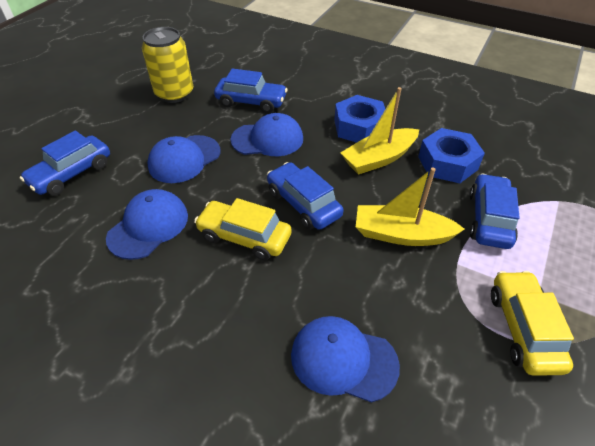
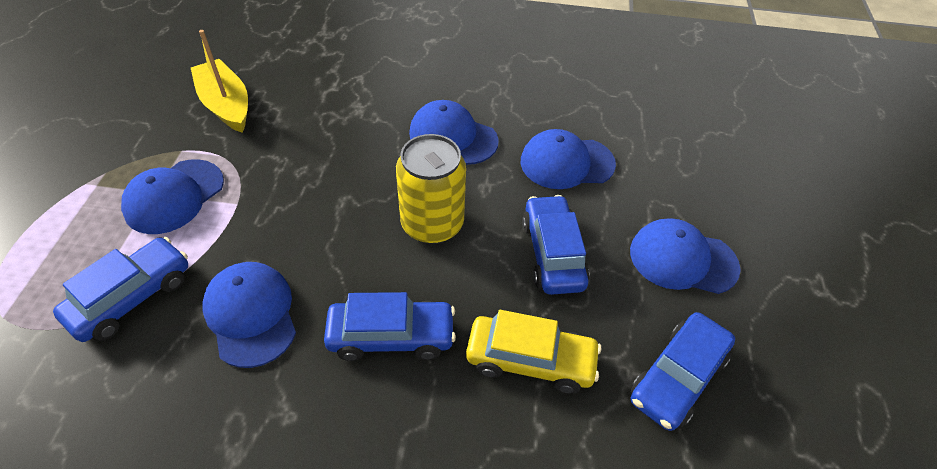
blue cap: 4 -> 5
blue nut: 2 -> 0
yellow boat: 2 -> 1
yellow car: 2 -> 1

